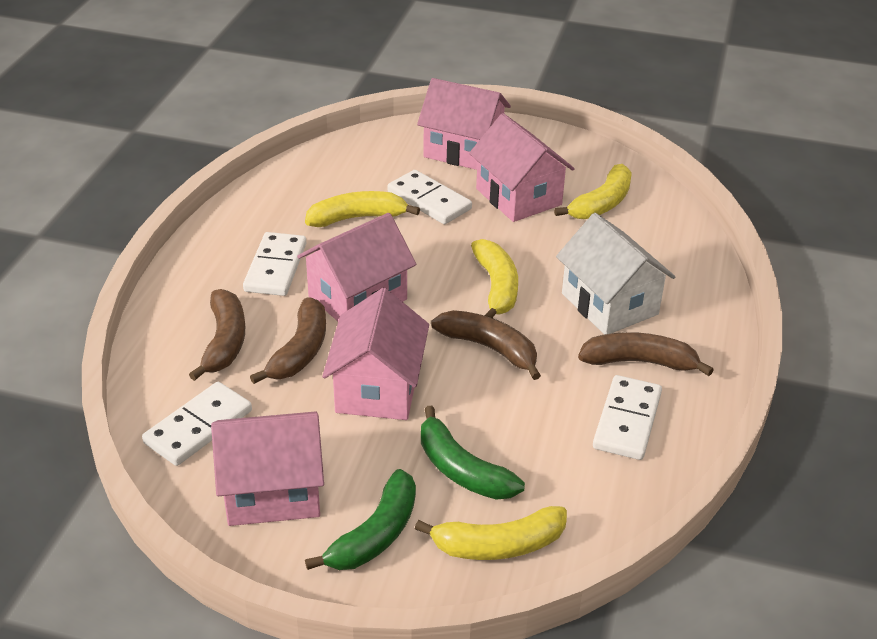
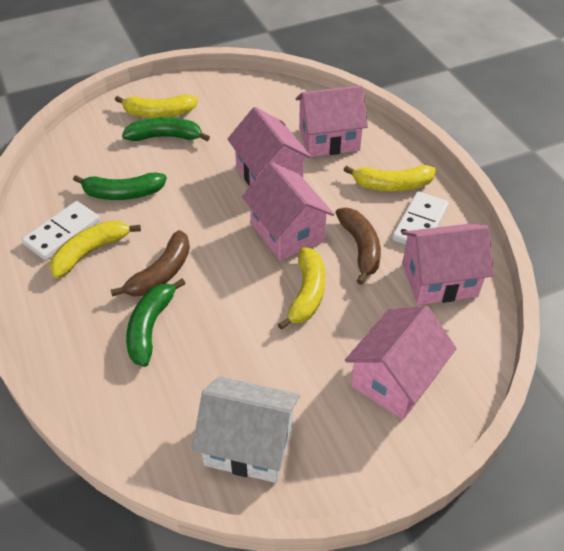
brown banana: 4 -> 2
green banana: 2 -> 3
white domino: 4 -> 2

